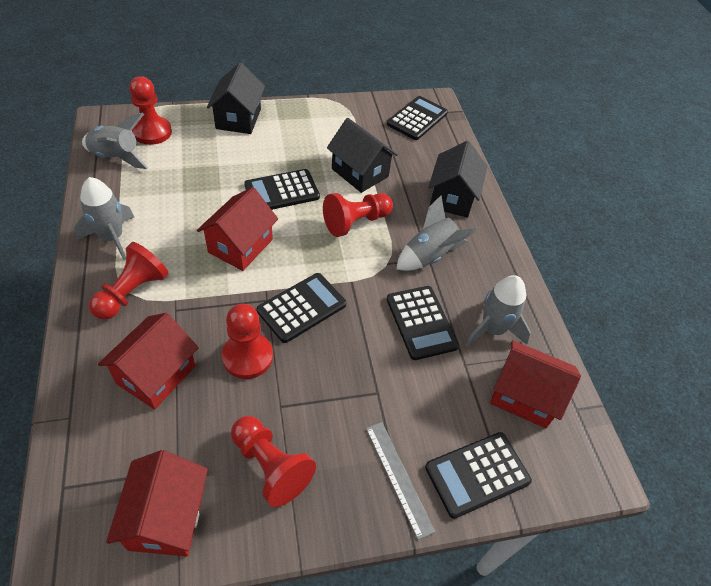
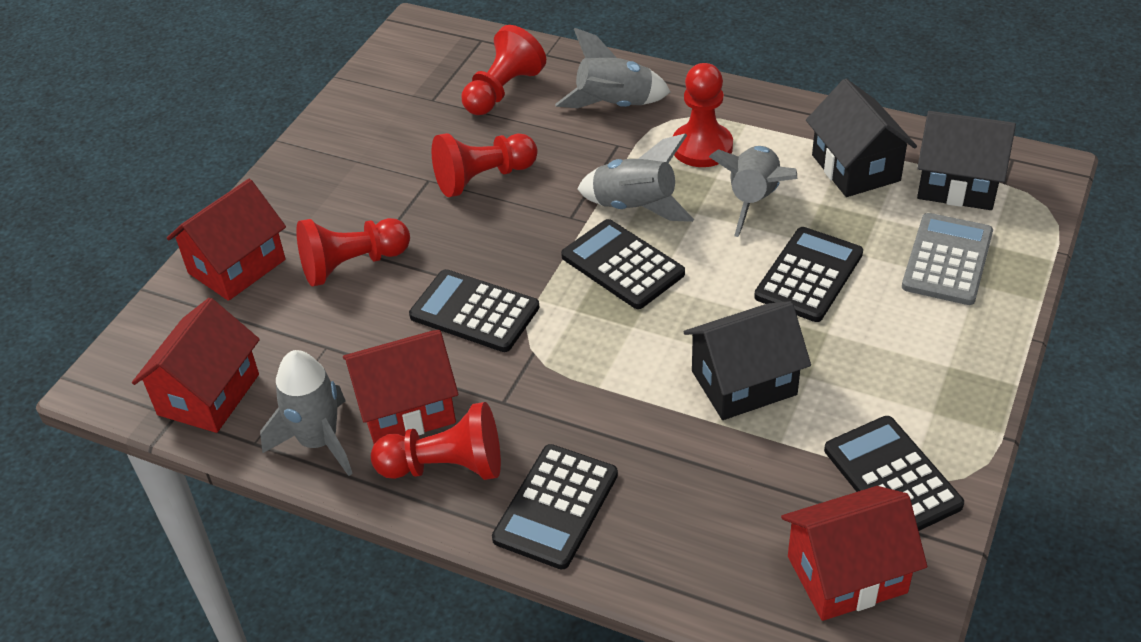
grey calculator: 0 -> 1
grey ruler: 1 -> 0

